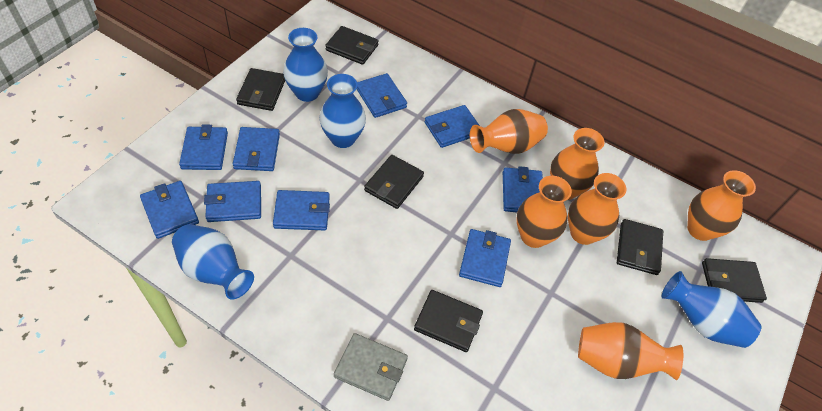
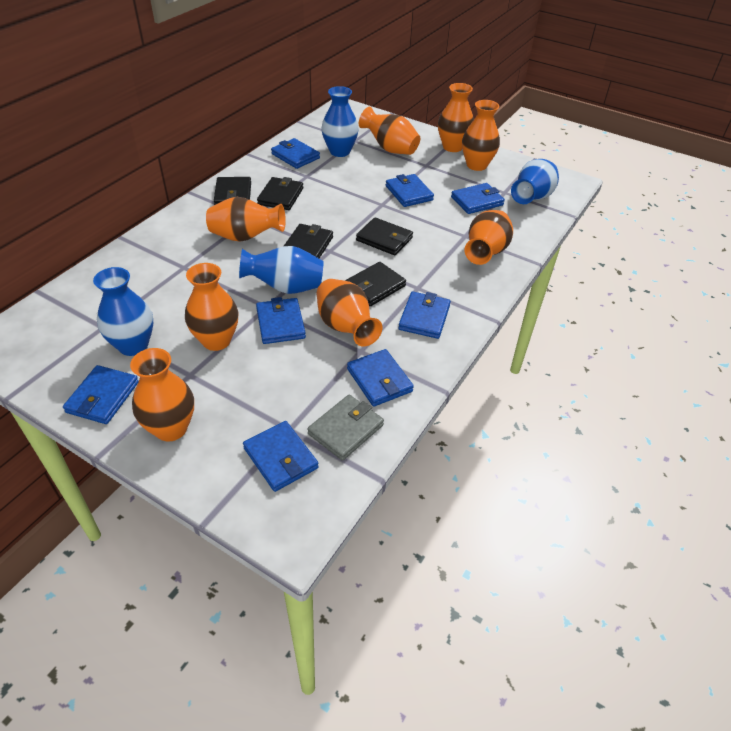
black wallet: 6 -> 5
blue wallet: 9 -> 8
orange vase: 6 -> 8

